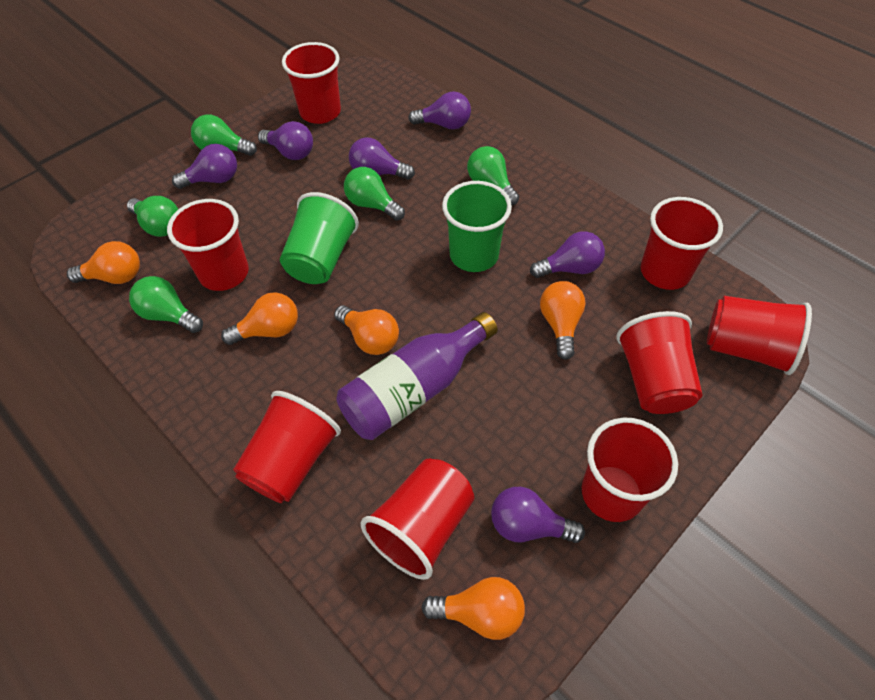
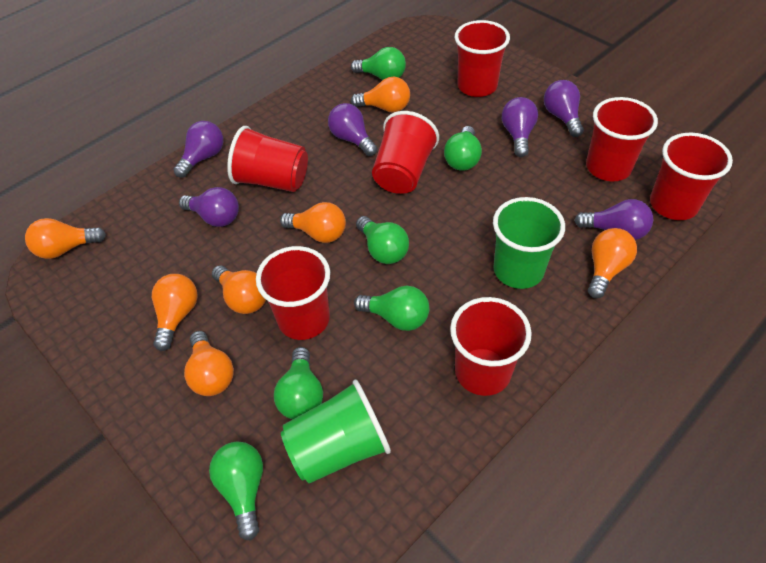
green light bulb: 5 -> 6
orange light bulb: 5 -> 7
purple bottle: 1 -> 0
red cup: 8 -> 7

